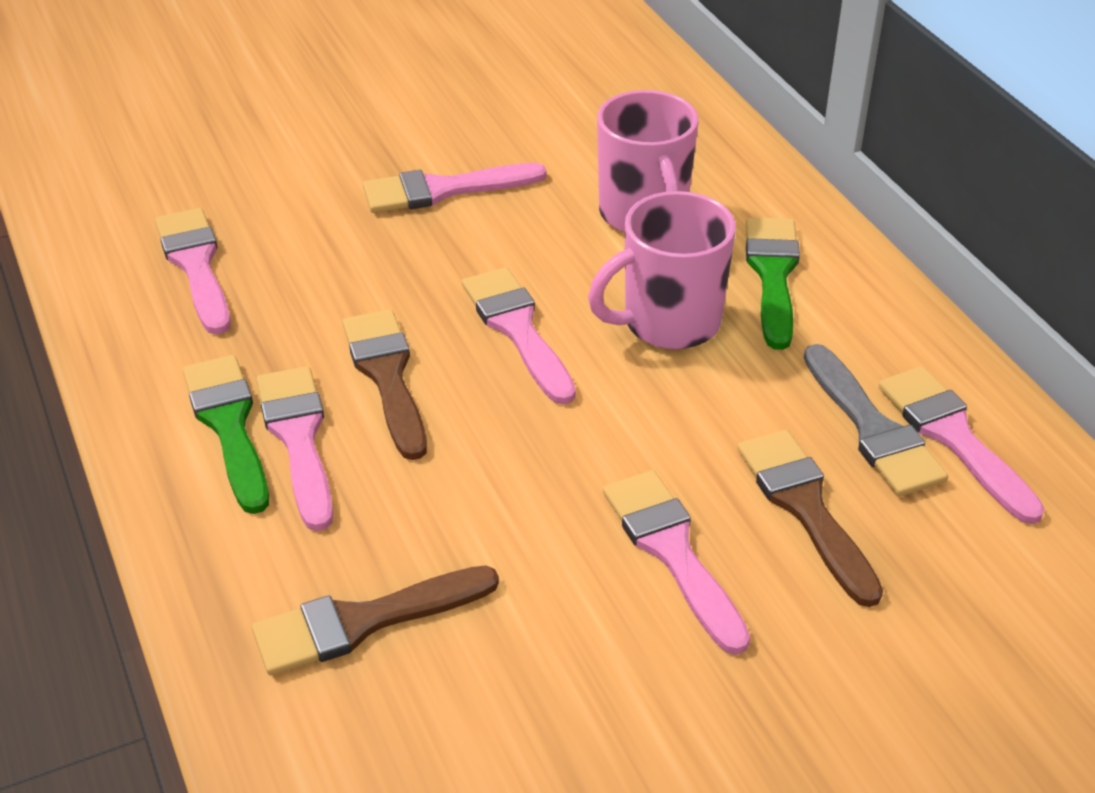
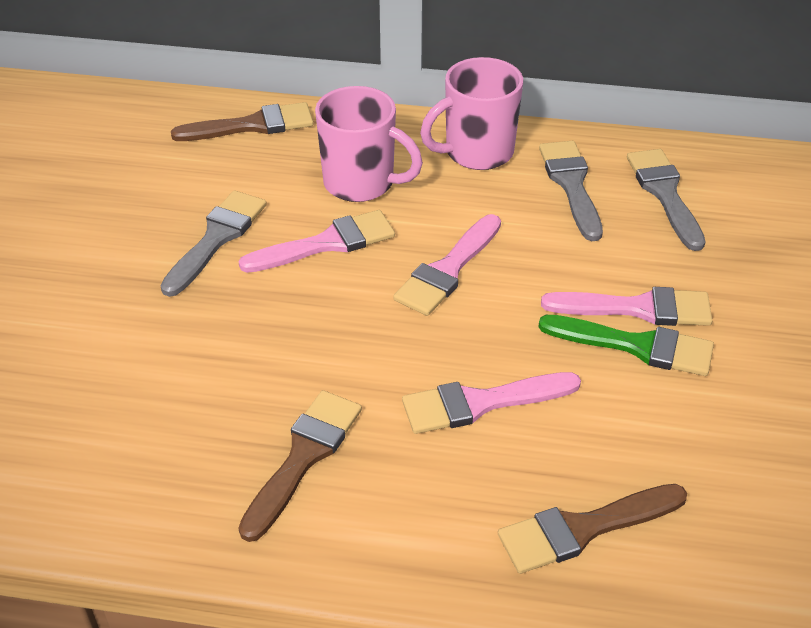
green brush: 2 -> 1
grey brush: 1 -> 3
pink brush: 6 -> 4

